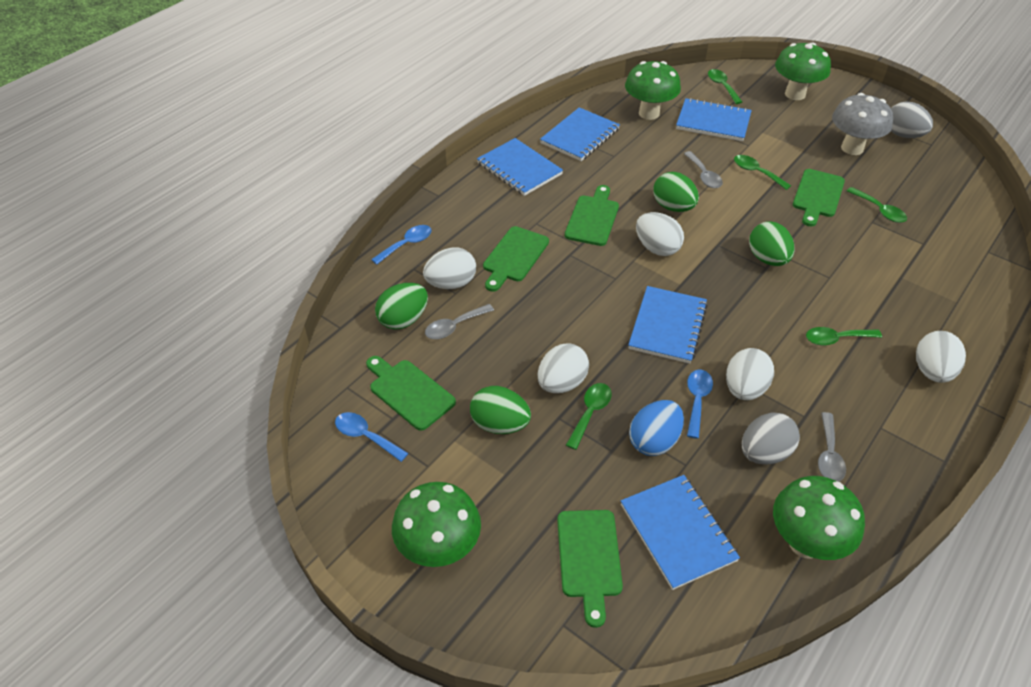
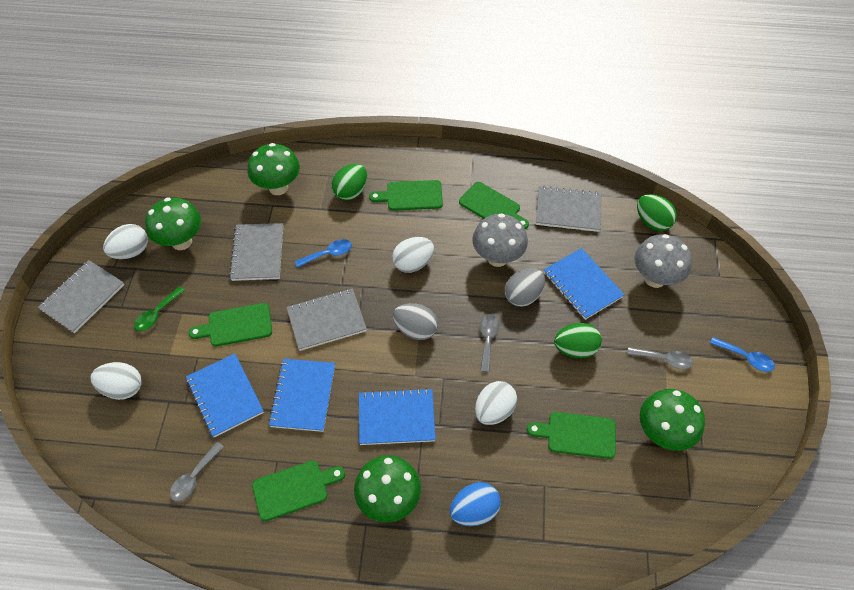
blue notebook: 5 -> 4
blue spoon: 3 -> 2
green egg: 4 -> 3
green spoon: 5 -> 1
grey mushroom: 1 -> 2
grey notebook: 0 -> 4
white egg: 5 -> 4

